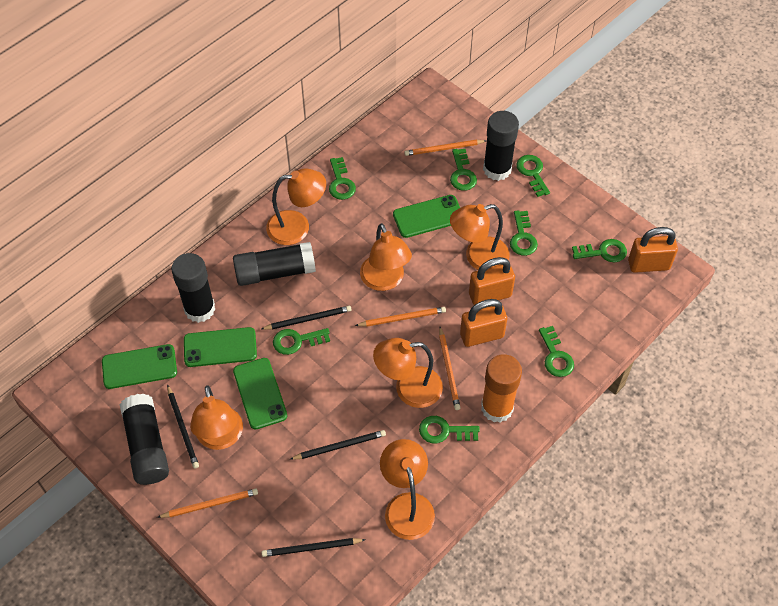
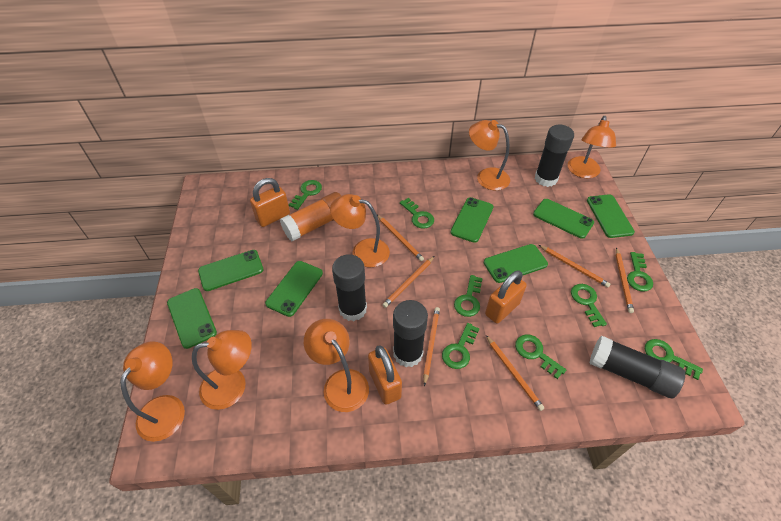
black pencil: 4 -> 0
green phone: 4 -> 7
orange pencil: 4 -> 6

